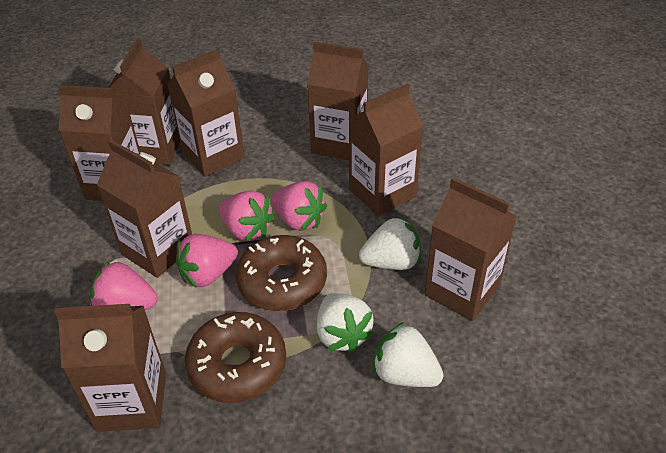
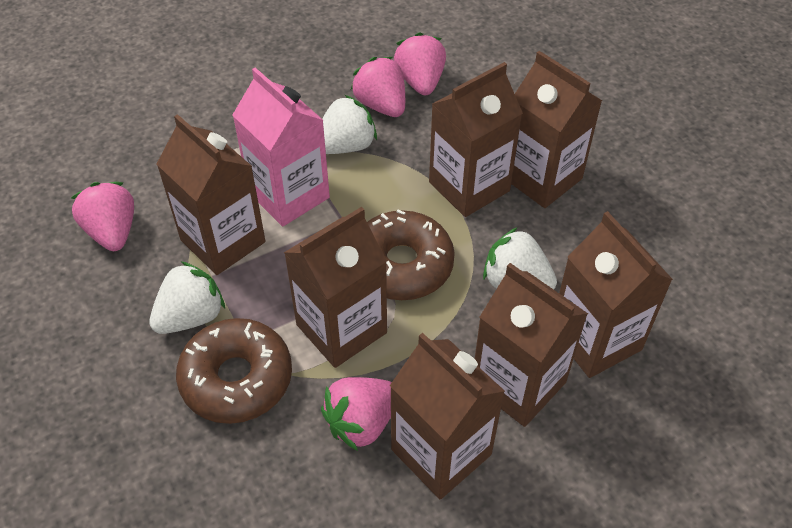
brown carton: 8 -> 7
pink carton: 0 -> 1

